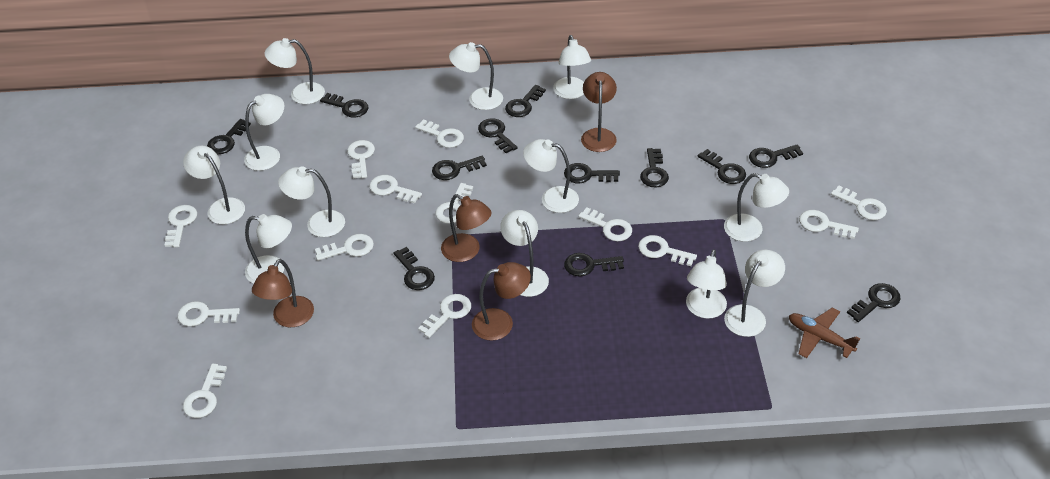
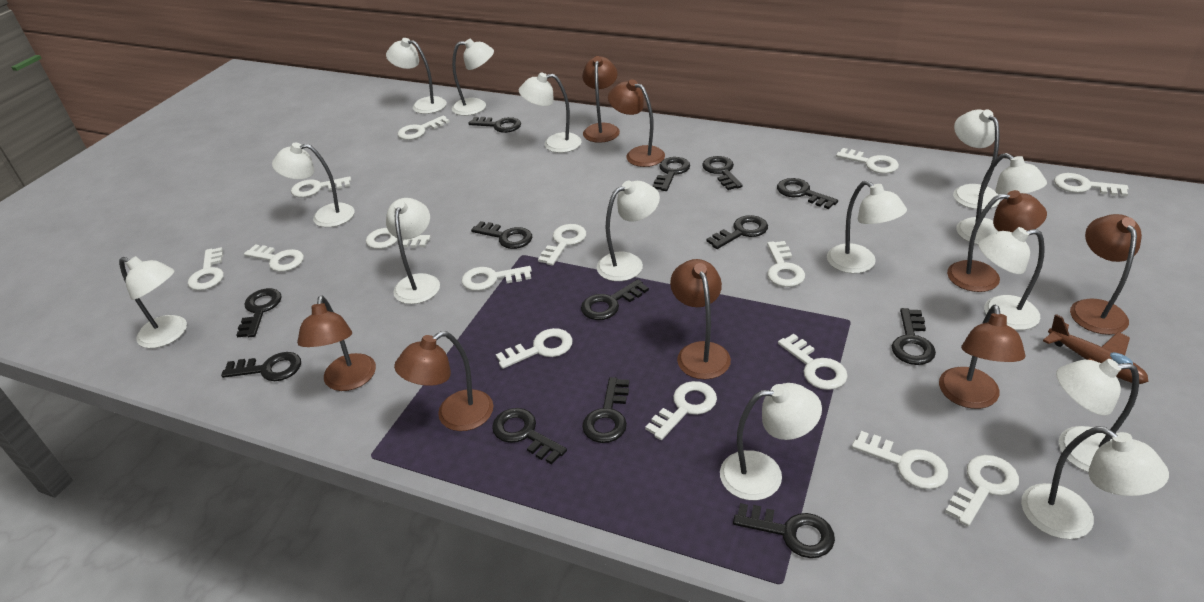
black key: 12 -> 13
brown lamp: 4 -> 8
white key: 13 -> 15
white lamp: 12 -> 14

